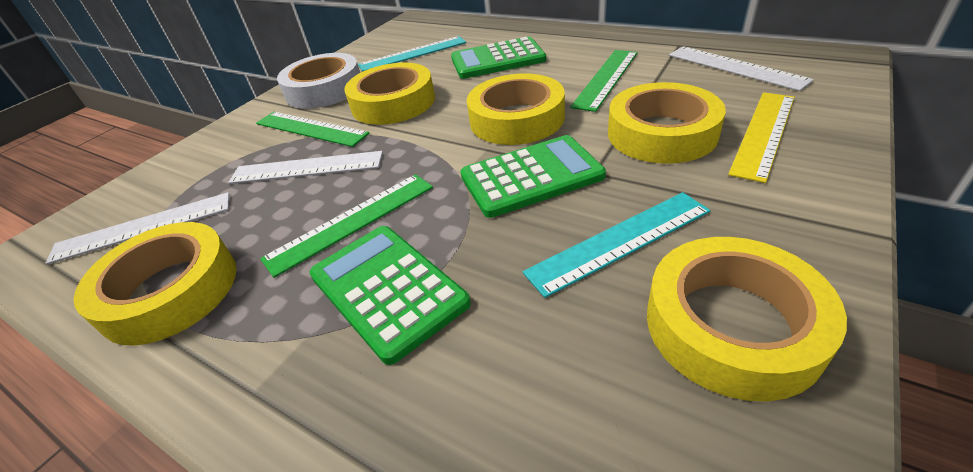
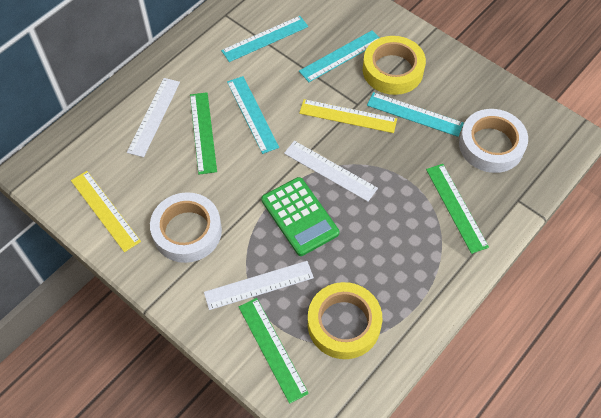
green calculator: 3 -> 1
turquoise ruler: 2 -> 4
white tape: 1 -> 2
yellow ruler: 1 -> 2
yellow tape: 5 -> 2

